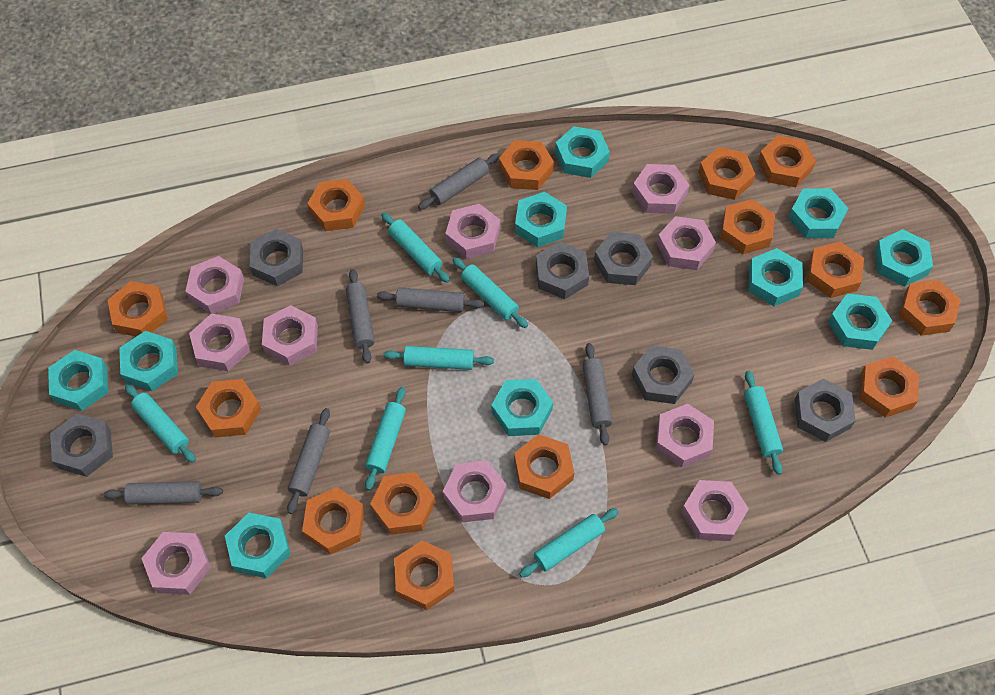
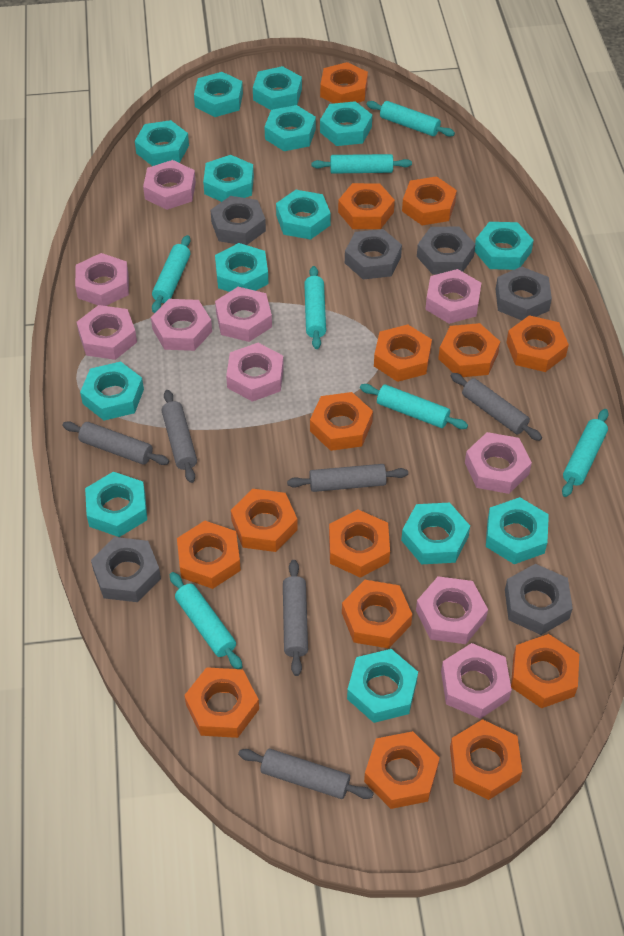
orange nut: 14 -> 15
turquoise nut: 10 -> 14

